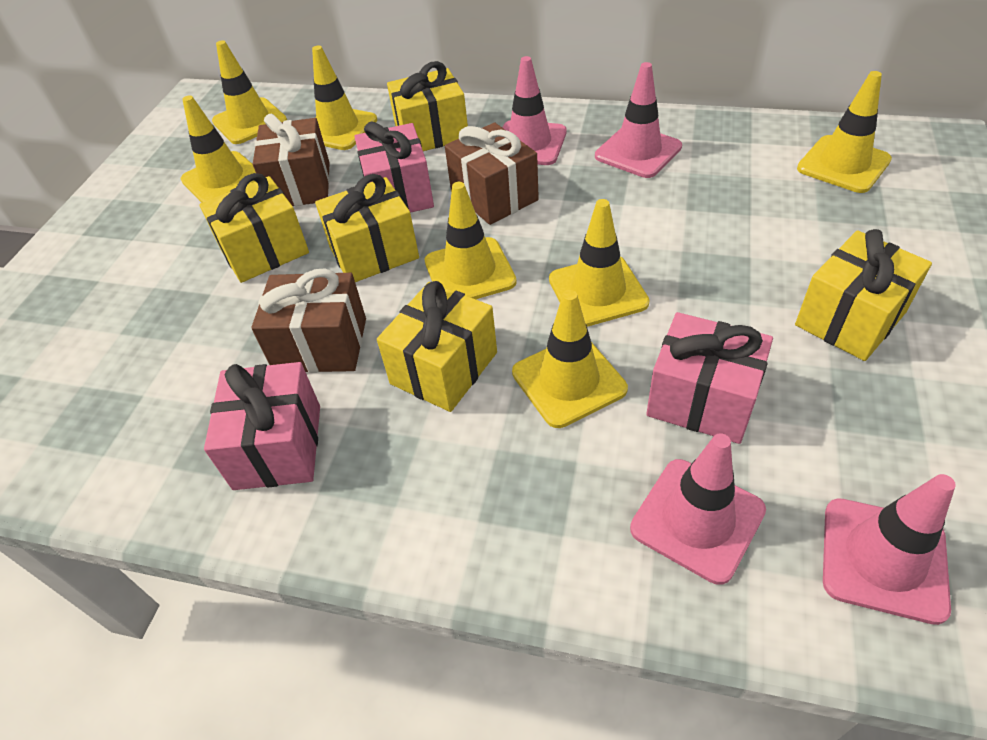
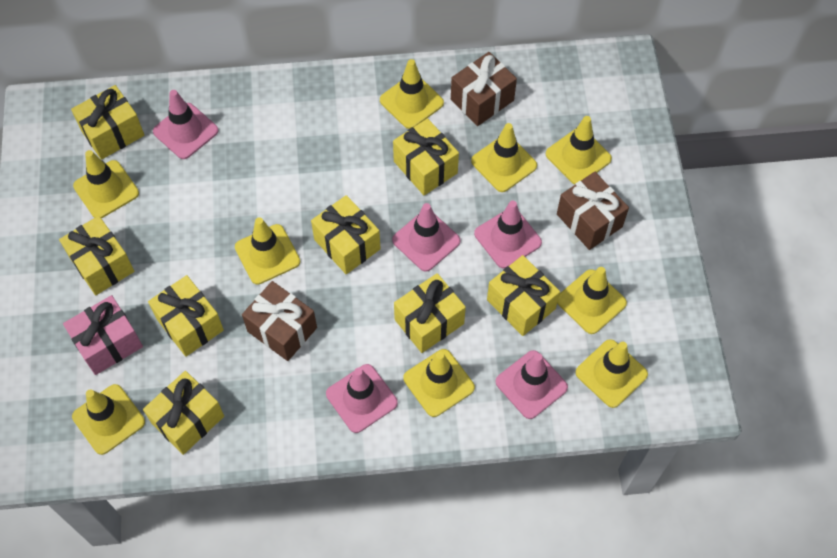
pink gift: 3 -> 1
pink traffic cone: 4 -> 5
yellow gift: 5 -> 8
yellow traffic cone: 7 -> 9

